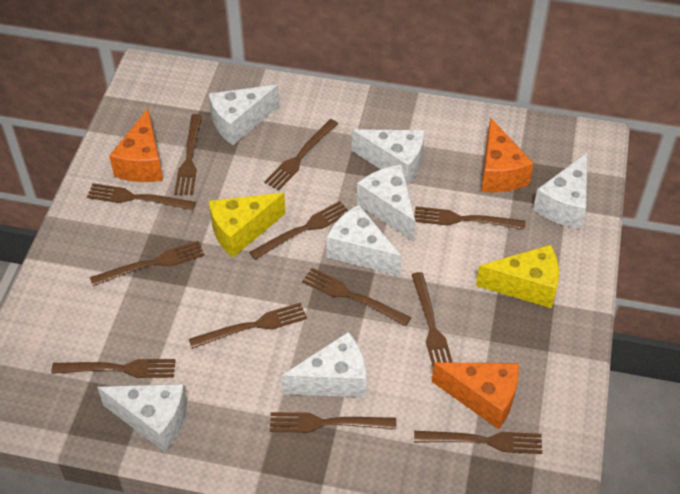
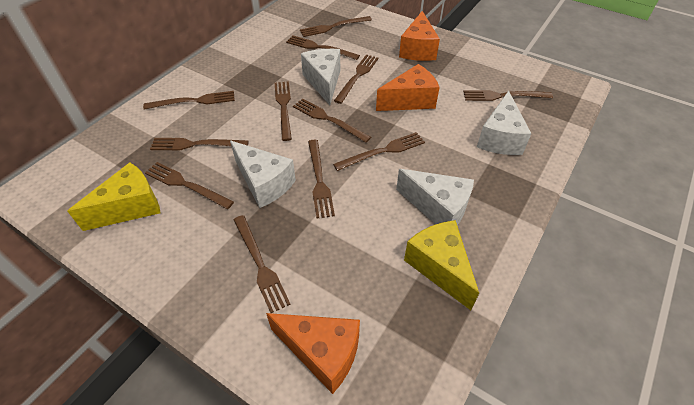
white cheese: 7 -> 4

